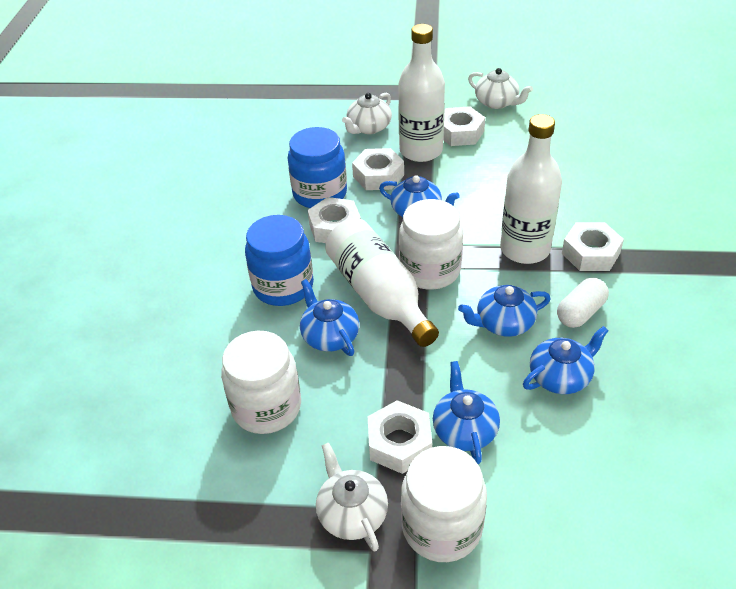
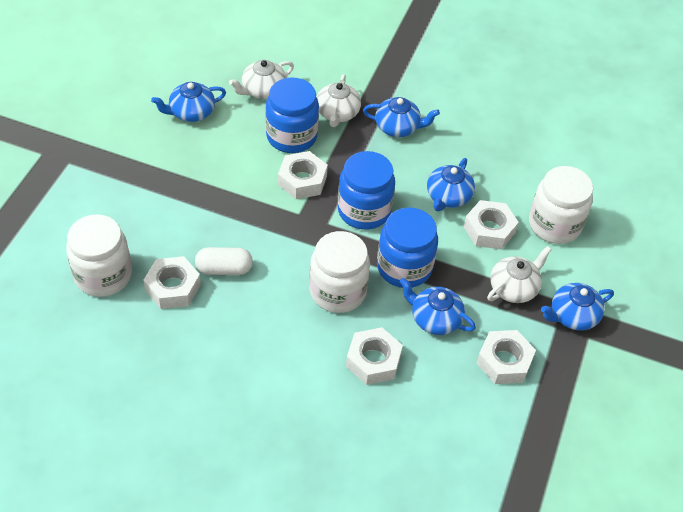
blue jar: 2 -> 3
white bottle: 3 -> 0

